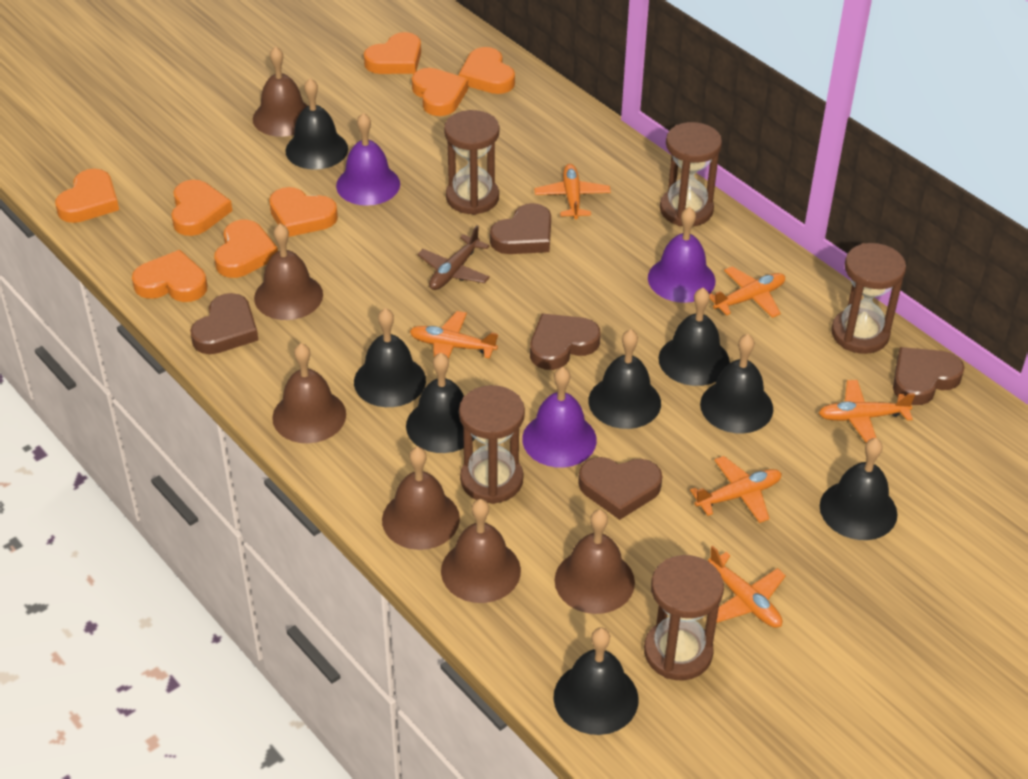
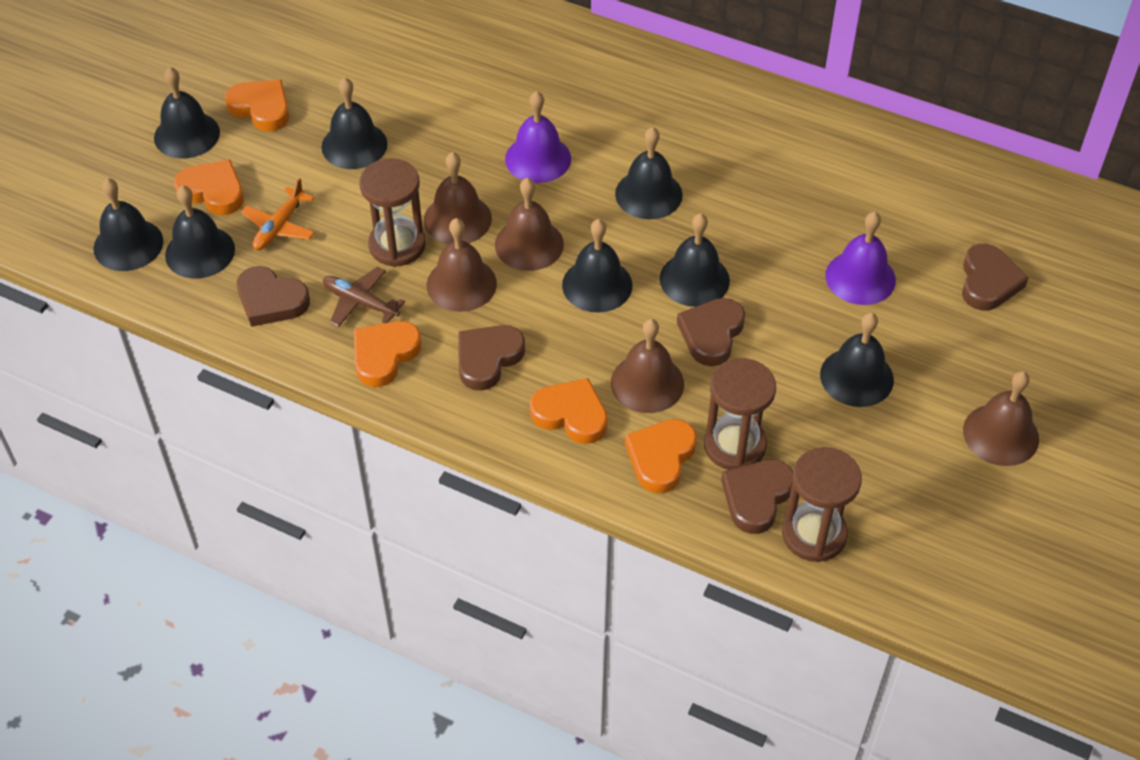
brown bell: 6 -> 5
brown hourglass: 5 -> 3
orange heart: 8 -> 5
orange plane: 6 -> 1
purple bell: 3 -> 2

